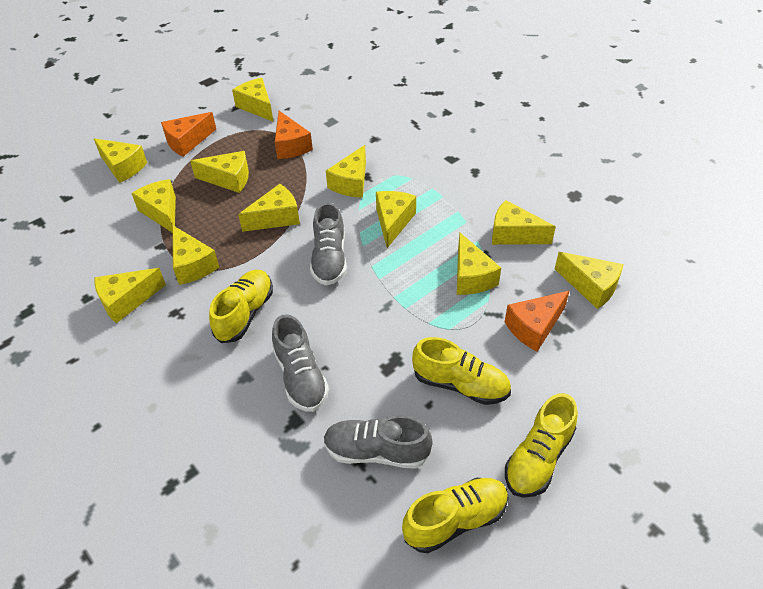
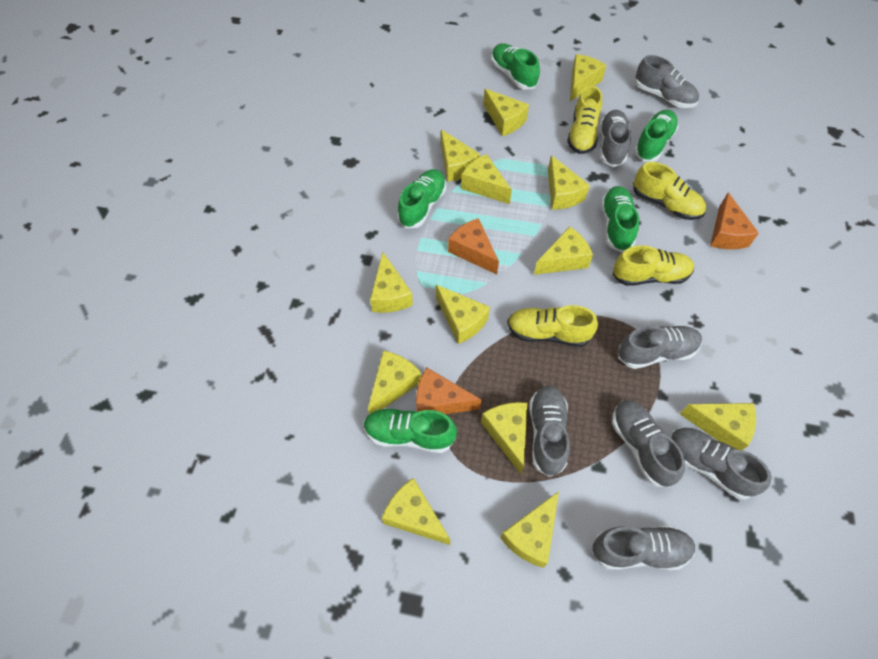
green shoe: 0 -> 5
grey shoe: 3 -> 7
yellow cheese: 12 -> 13

